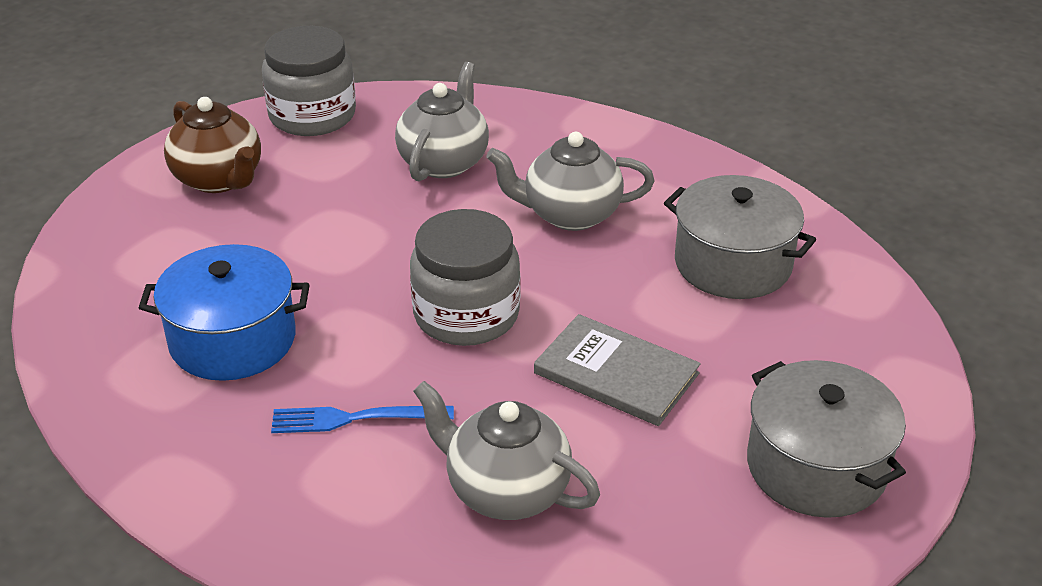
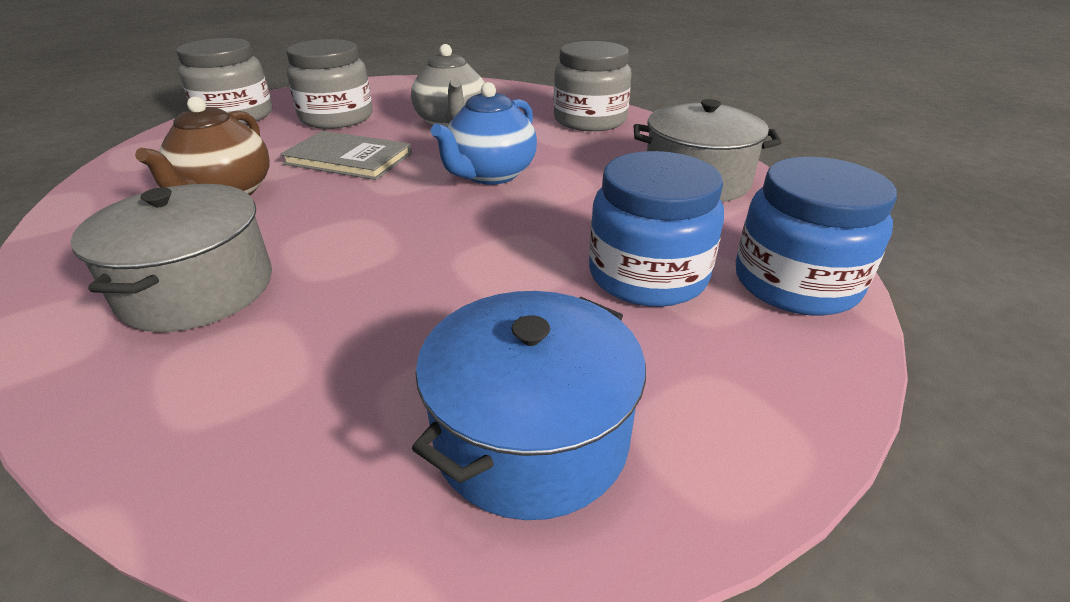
blue fork: 1 -> 0
blue jar: 0 -> 2
blue teapot: 0 -> 1
grey jar: 2 -> 3
grey teapot: 3 -> 1

